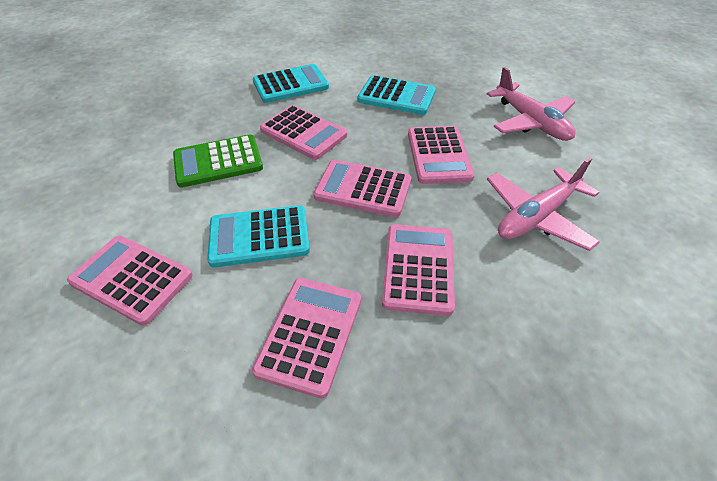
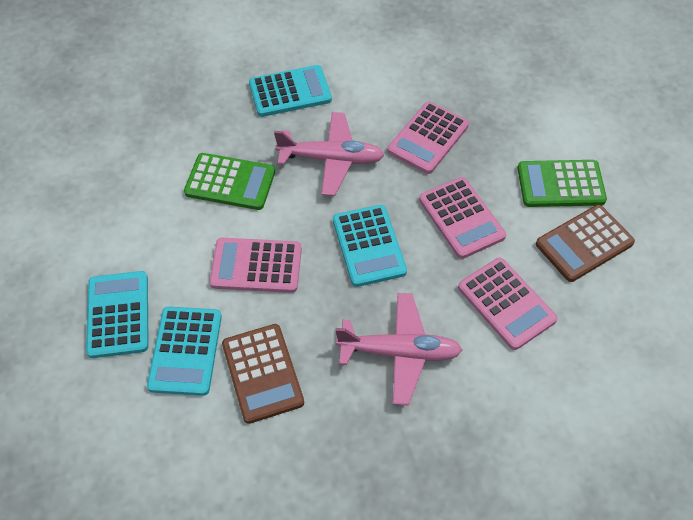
brown calculator: 0 -> 2
green calculator: 1 -> 2
pink calculator: 6 -> 4
turquoise calculator: 3 -> 4

